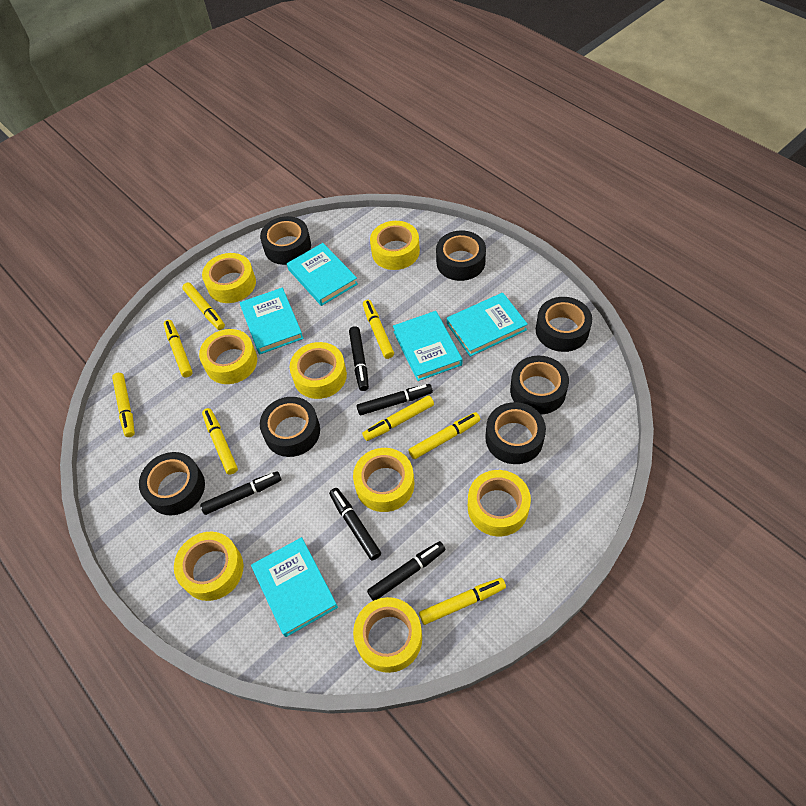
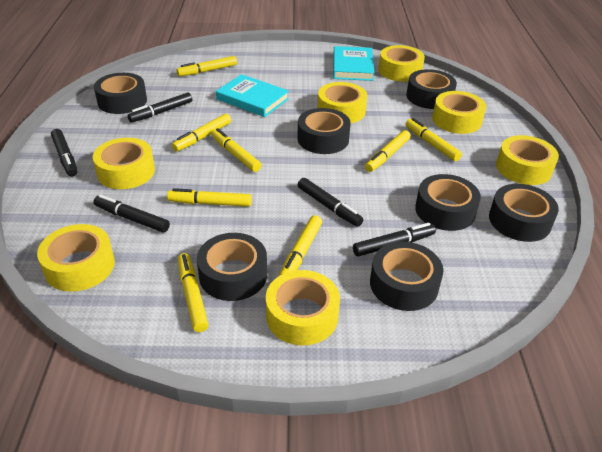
turquoise book: 5 -> 2
yellow tape: 8 -> 7

